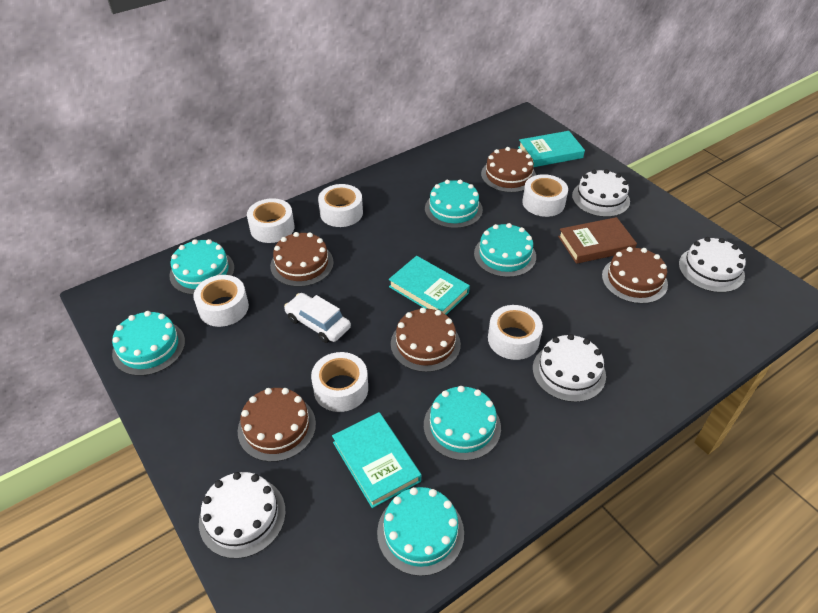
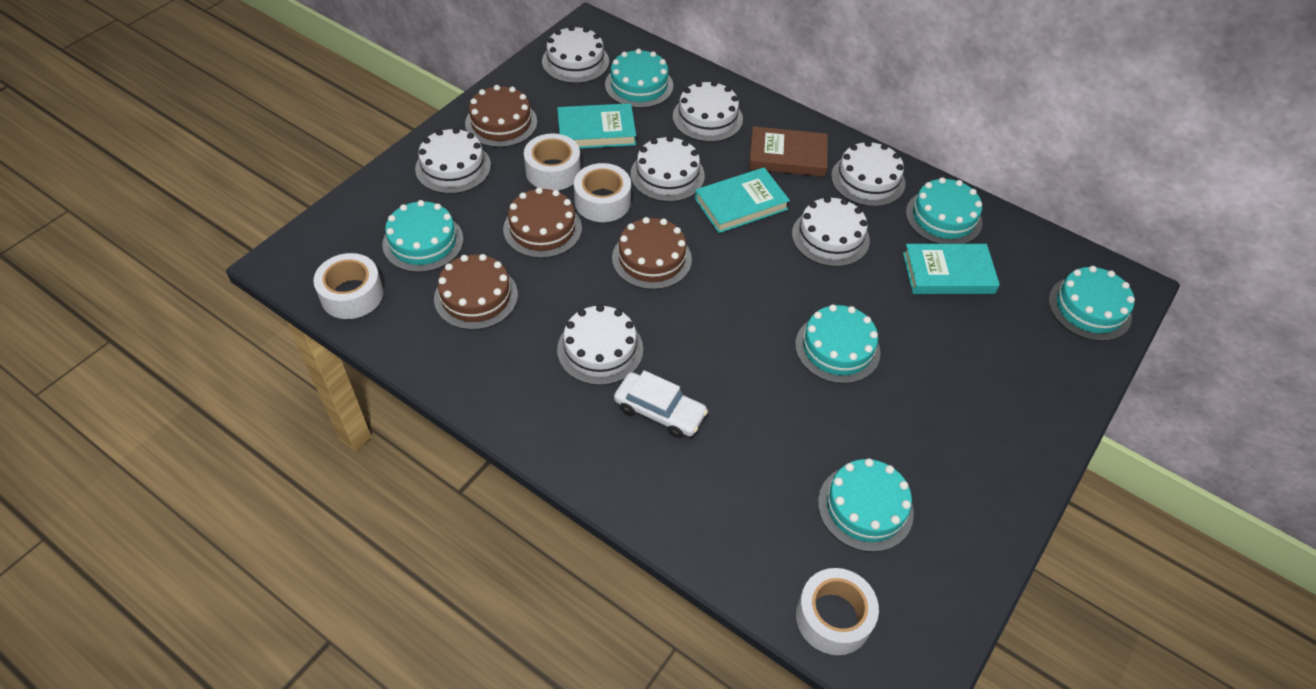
brown cake: 5 -> 4
white cake: 4 -> 7
white tape: 6 -> 4

